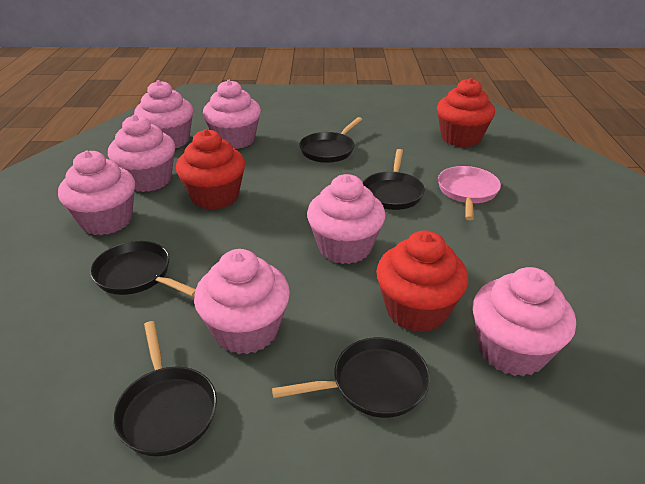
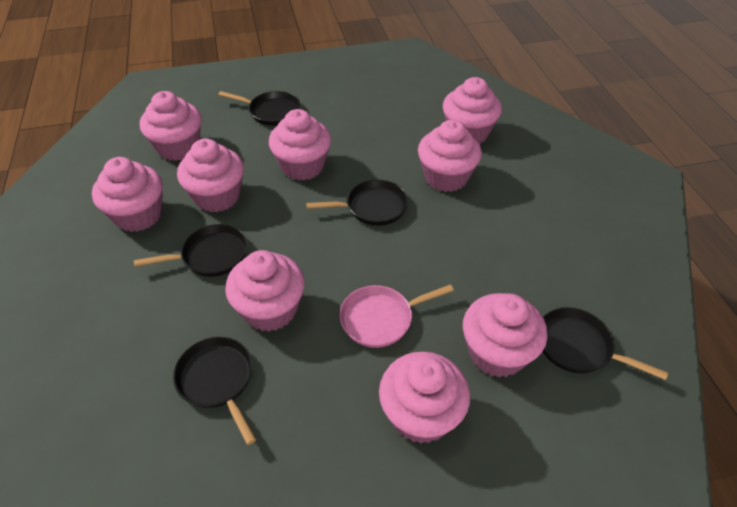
pink cupcake: 7 -> 9
red cupcake: 3 -> 0

